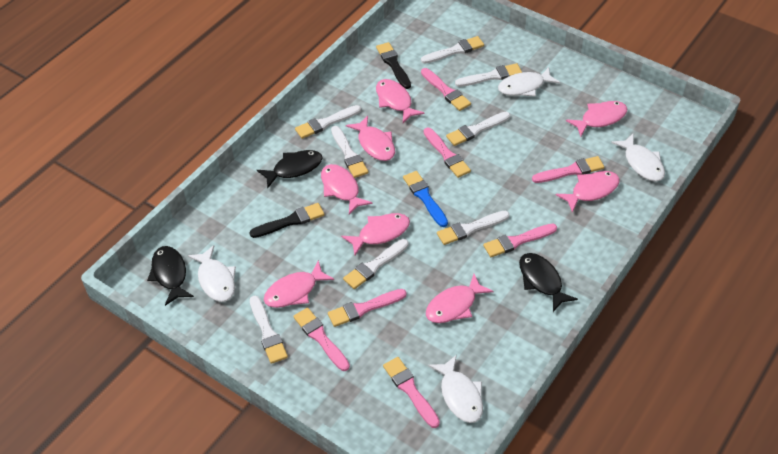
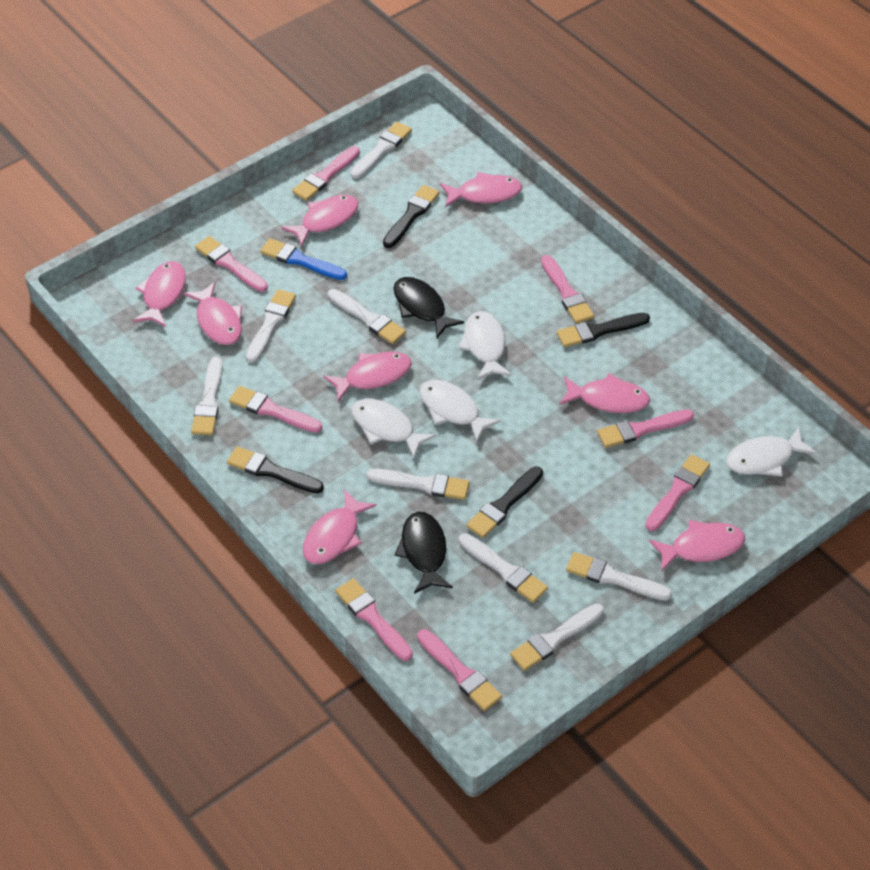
black brush: 2 -> 4
black fish: 3 -> 2
pink brush: 7 -> 8

